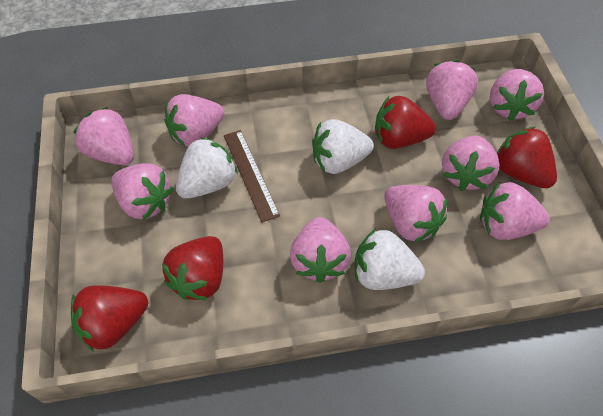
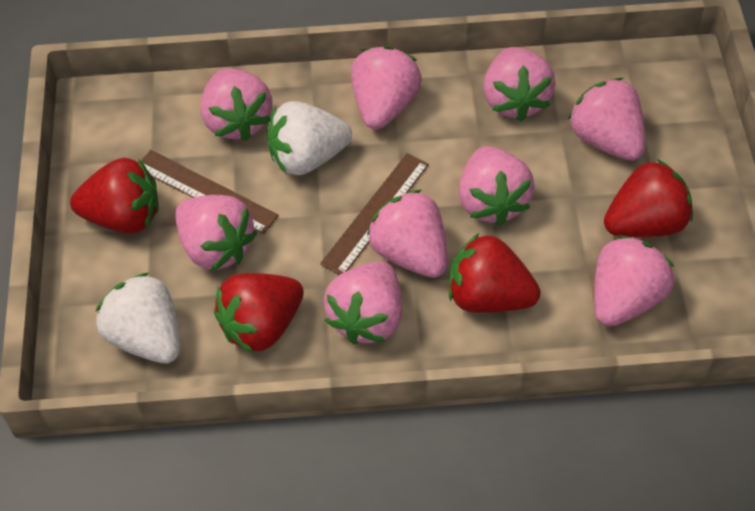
brown ruler: 1 -> 2
white strawberry: 3 -> 2

